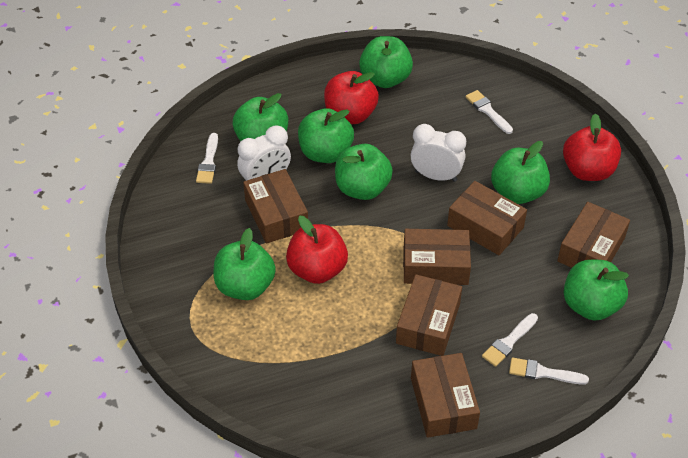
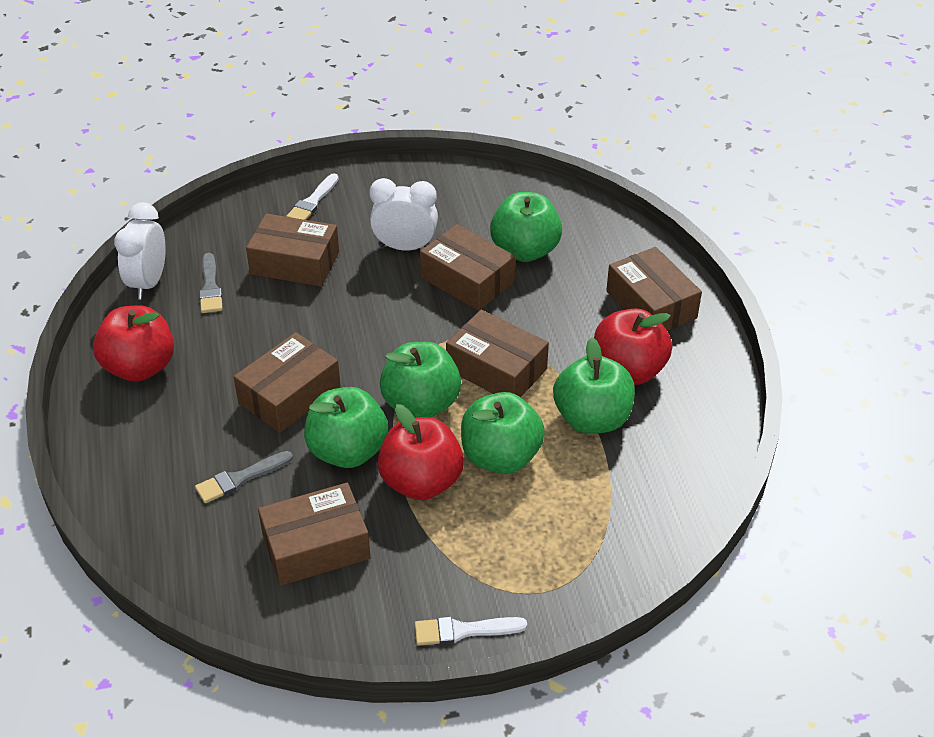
green apple: 7 -> 5
grey brush: 0 -> 2
white brush: 4 -> 2

